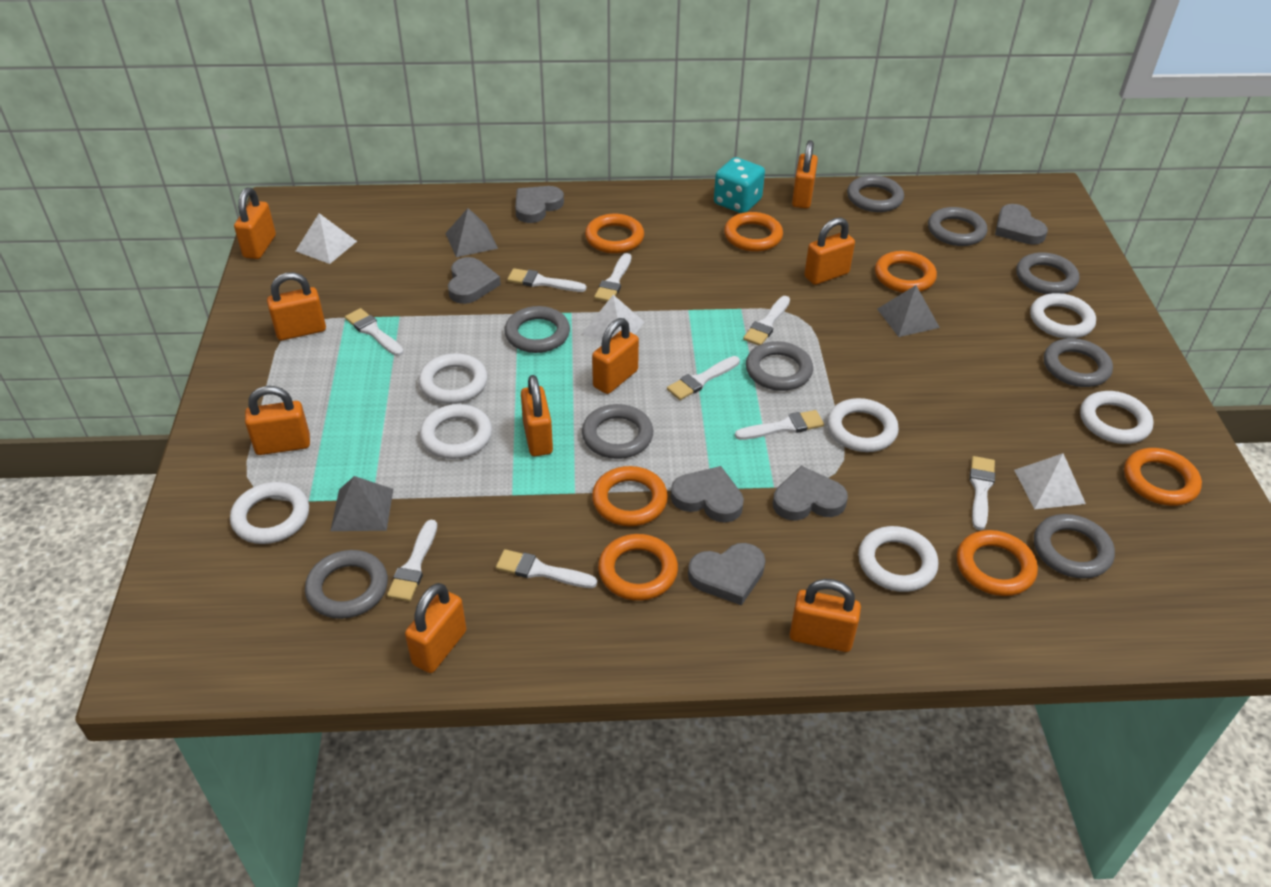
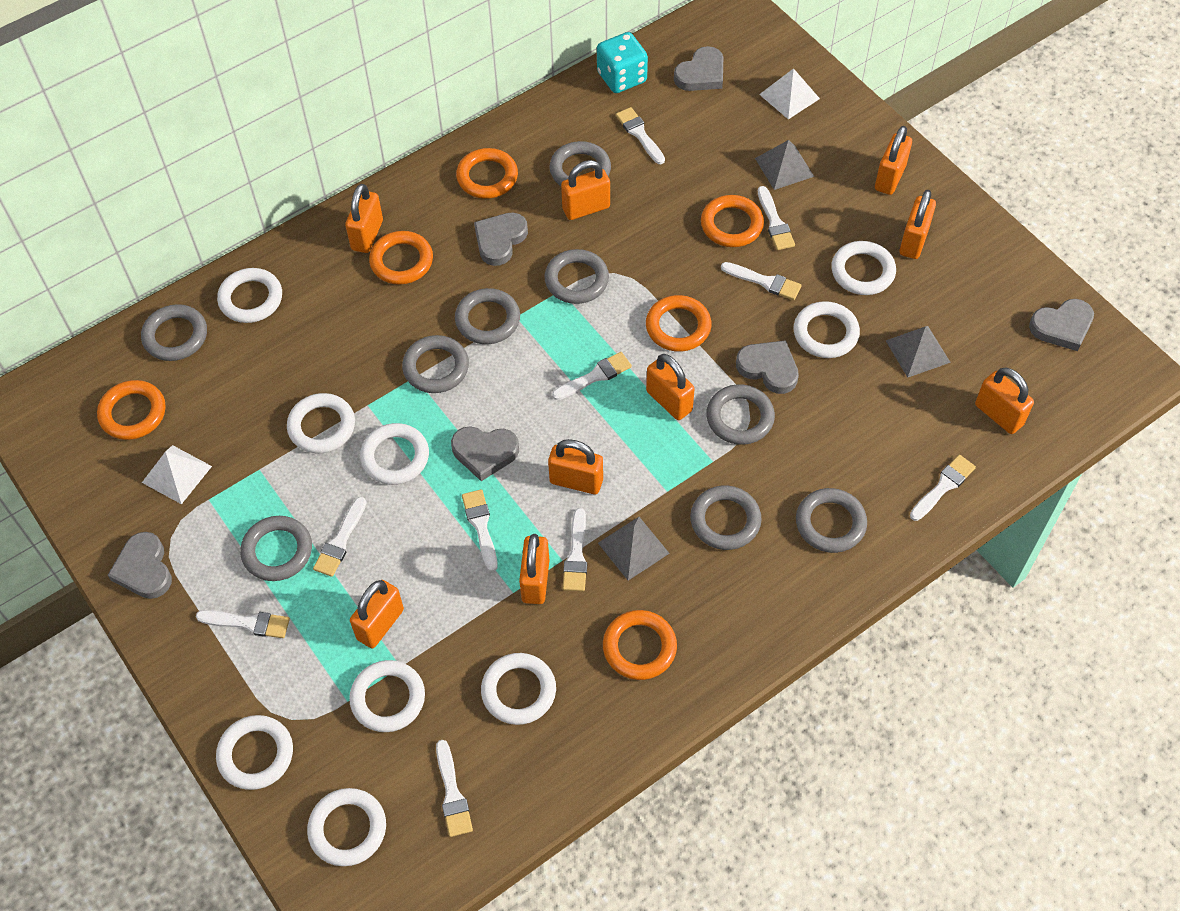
orange ring: 7 -> 6
white brush: 9 -> 10
white pyramid: 3 -> 2
white ring: 7 -> 9

